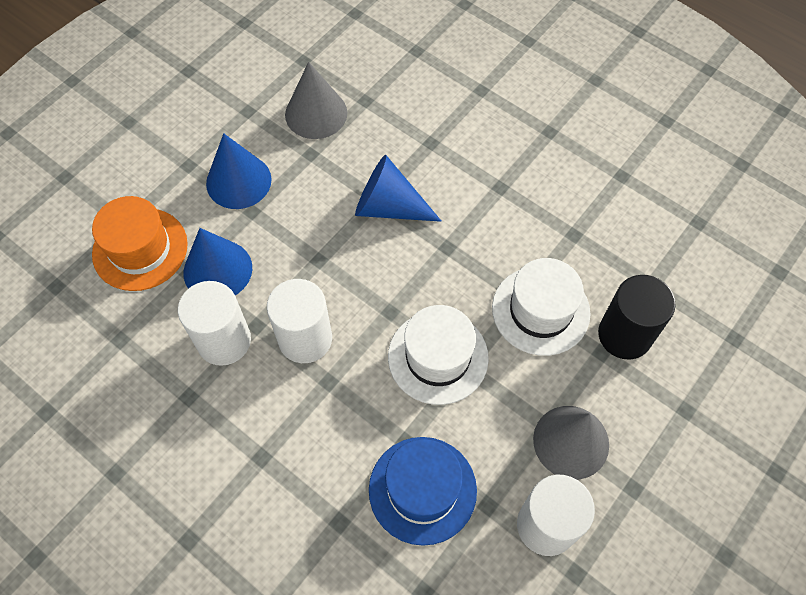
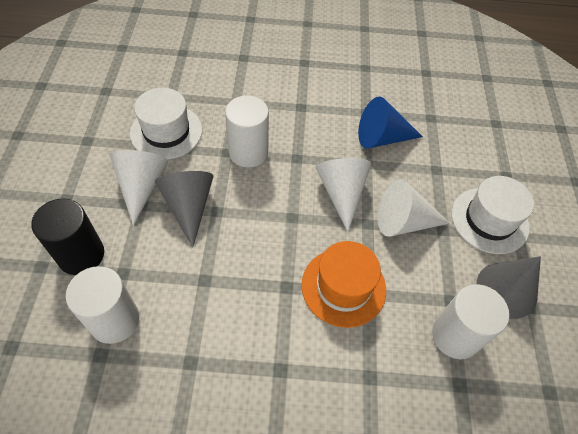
blue cone: 3 -> 1
blue hat: 1 -> 0
white cone: 0 -> 3

